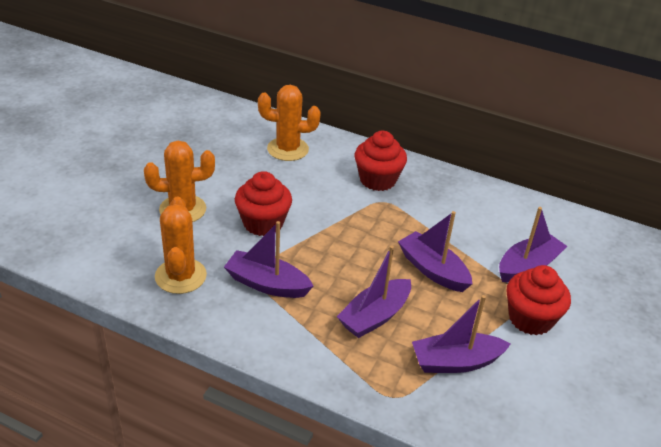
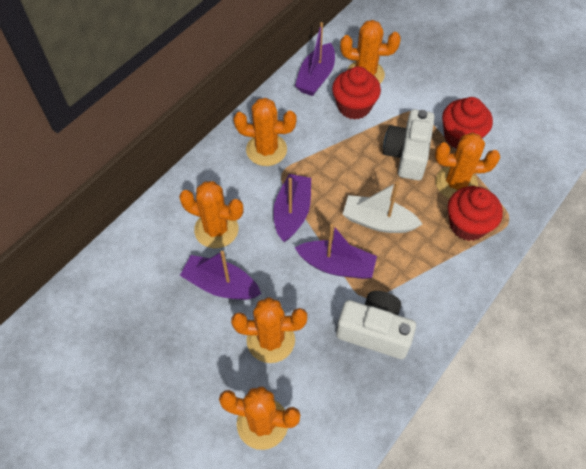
orange cactus: 3 -> 6
purple boat: 5 -> 4
white boat: 0 -> 1
white camera: 0 -> 2

